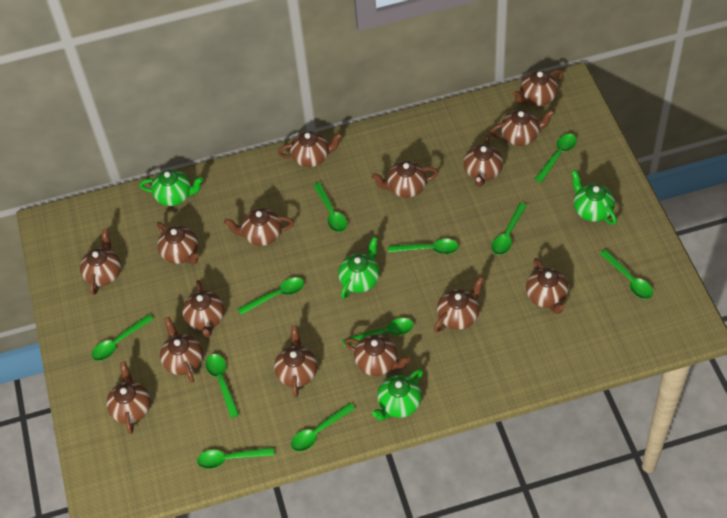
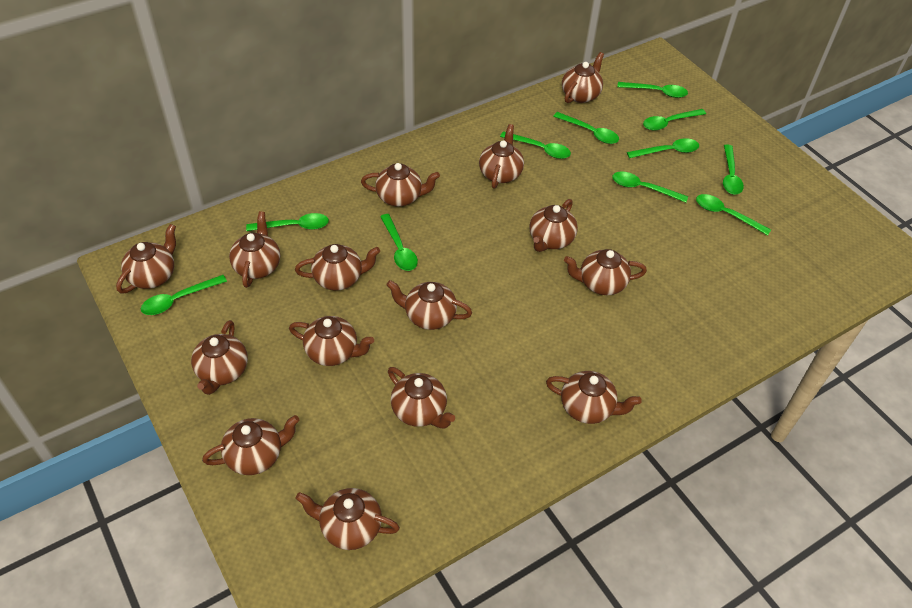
green teapot: 4 -> 0

